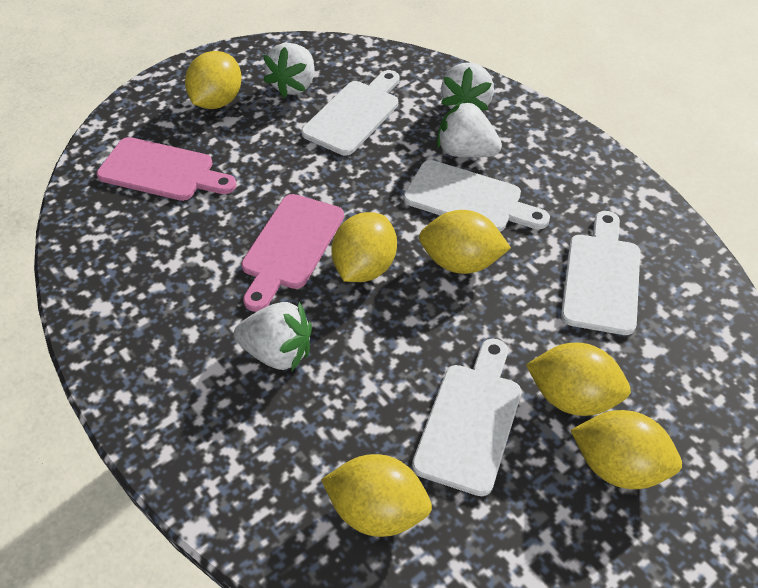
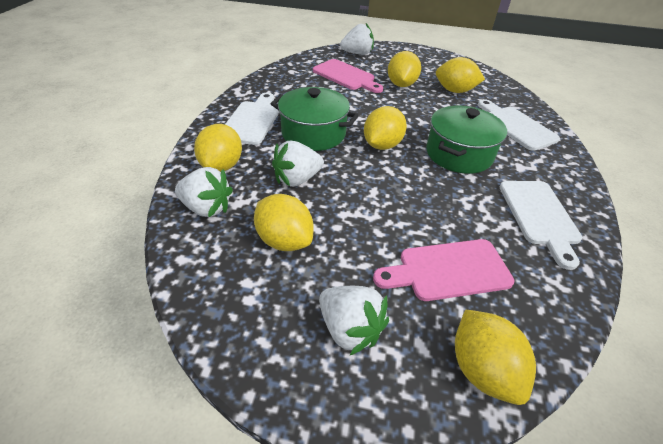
green pot: 0 -> 2
white cutting board: 4 -> 3

